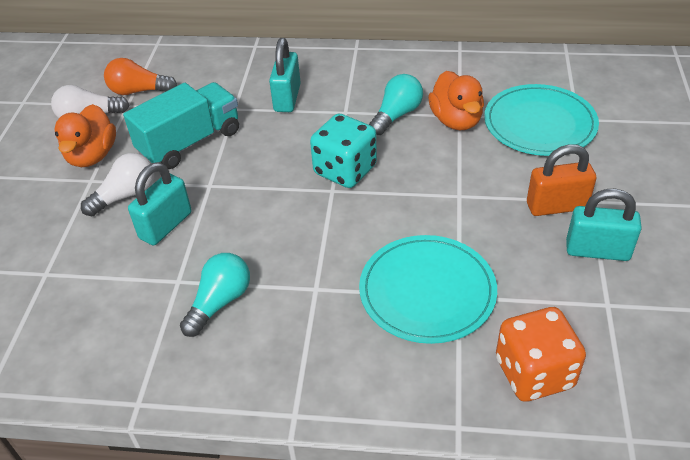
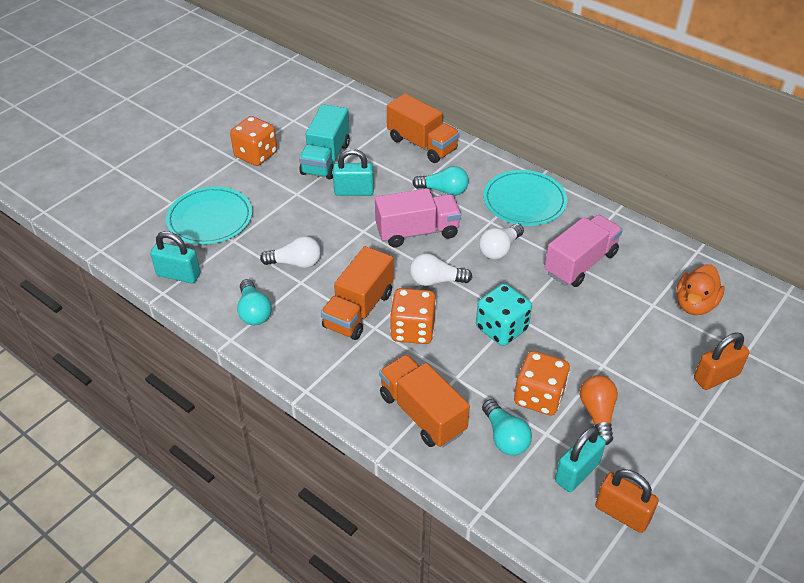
orange dice: 1 -> 3
orange duck: 2 -> 1
orange padlock: 1 -> 2
orange truck: 0 -> 3
pink truck: 0 -> 2
turquoise light bulb: 2 -> 3
white light bulb: 2 -> 3

